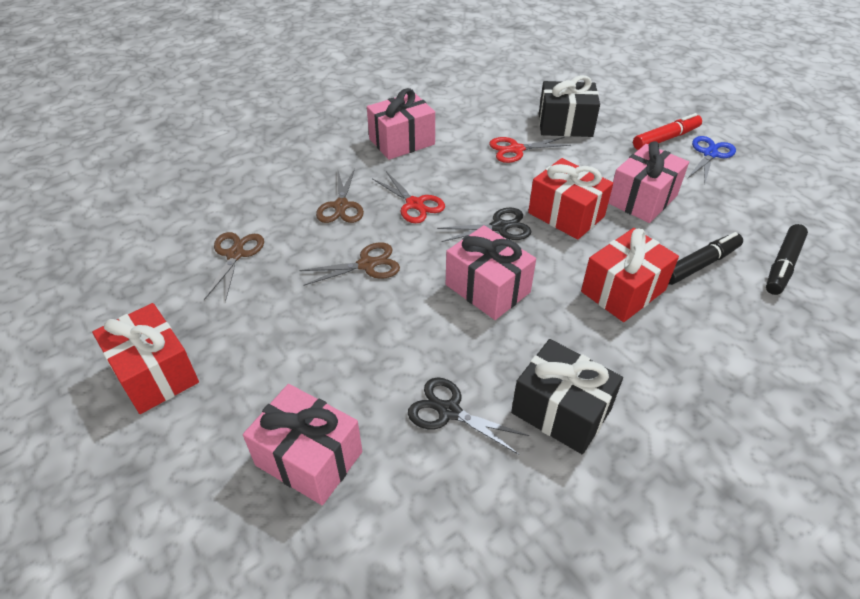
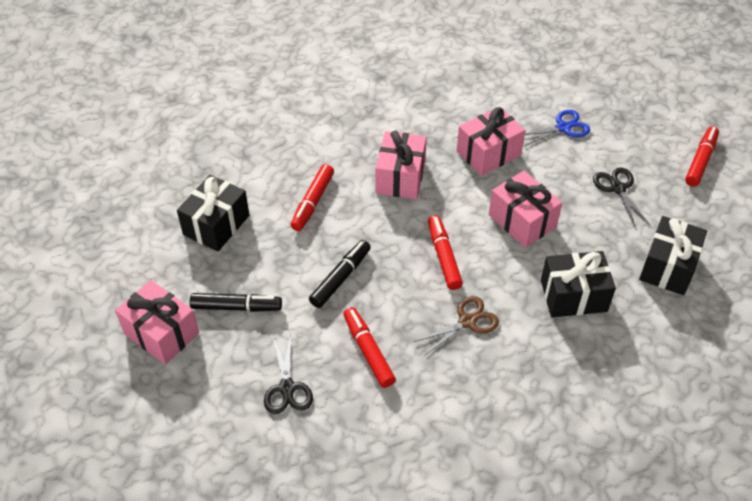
black gift: 2 -> 3
brown scissors: 3 -> 1
red gift: 3 -> 0
red marker: 1 -> 4
red scissors: 2 -> 0

